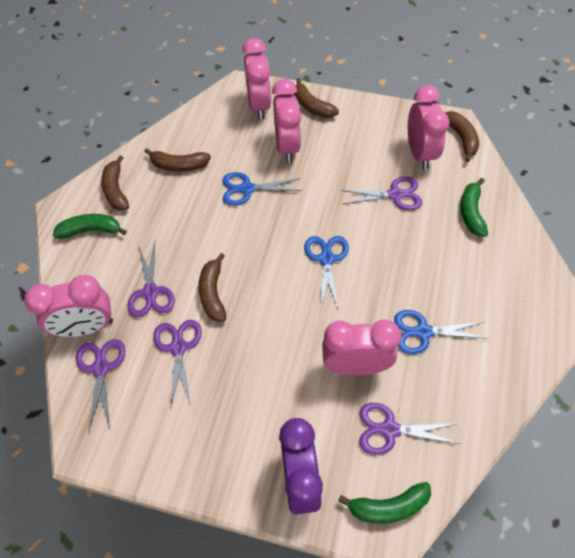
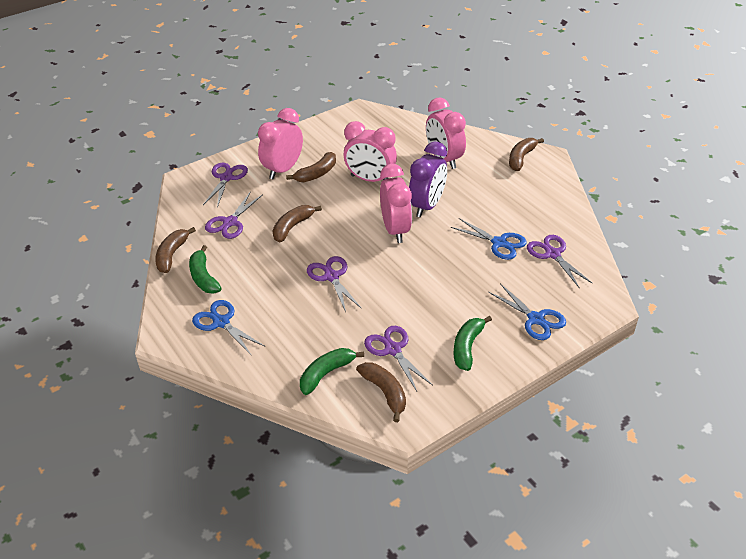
pink clock: 5 -> 4

